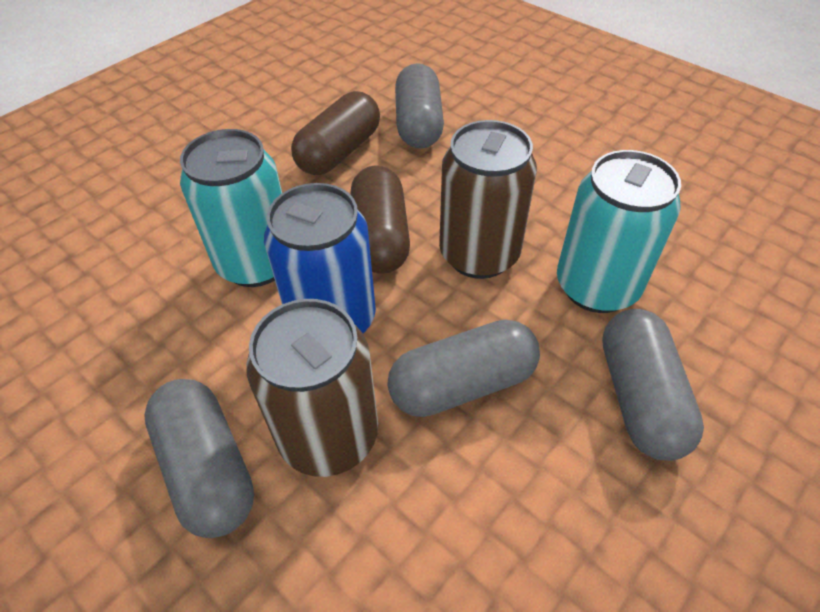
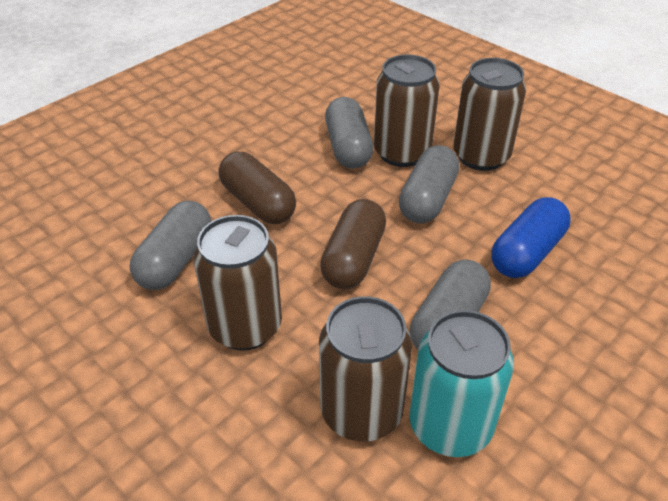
blue can: 1 -> 0
blue capsule: 0 -> 1
brown can: 2 -> 4
turquoise can: 2 -> 1

